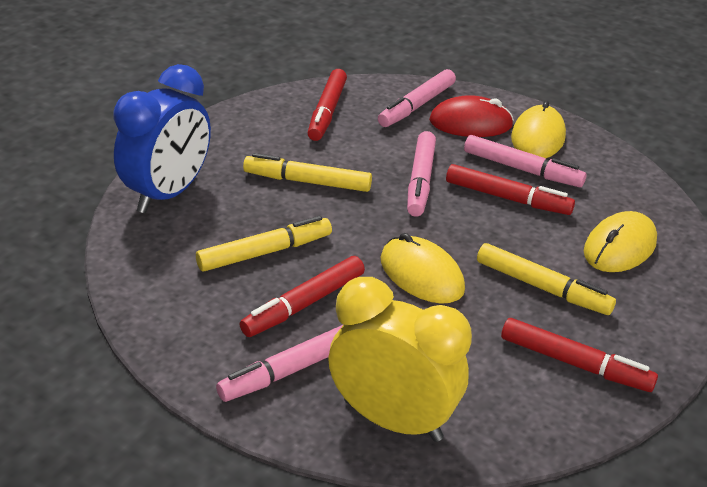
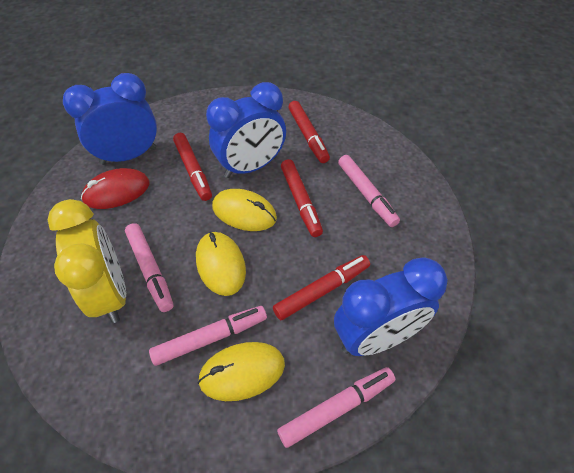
blue clock: 1 -> 3
yellow marker: 3 -> 0

